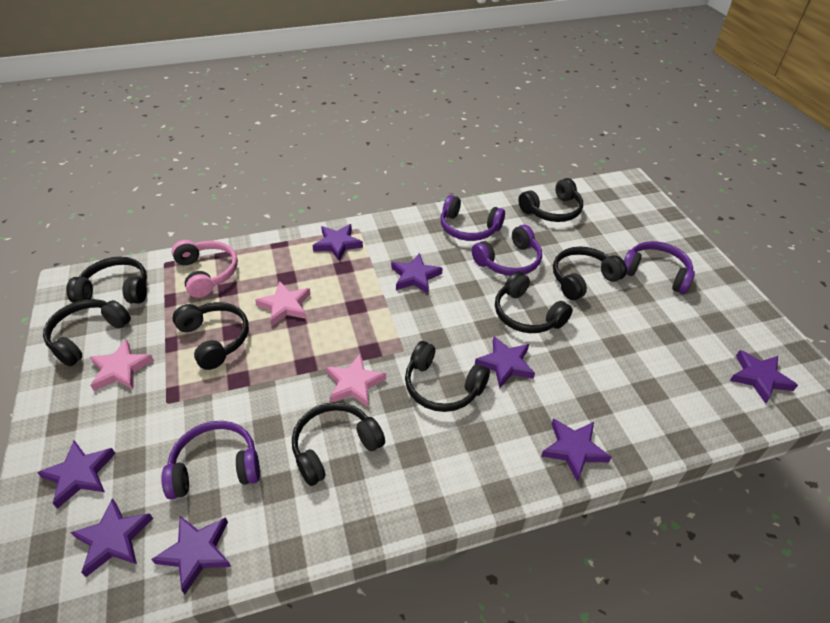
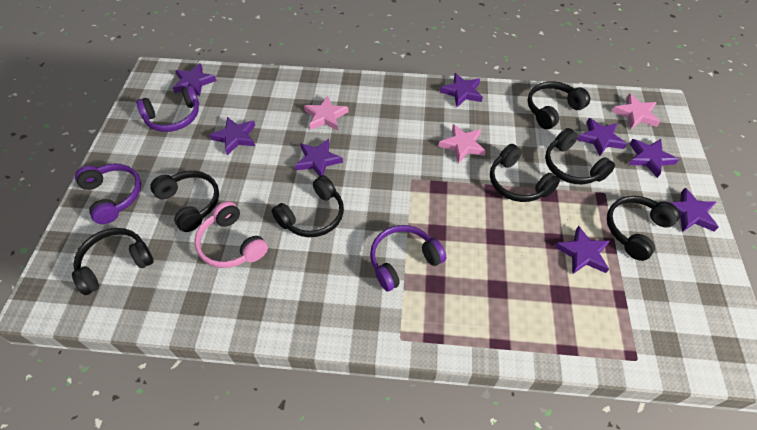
black headphones: 8 -> 7
purple headphones: 4 -> 3

